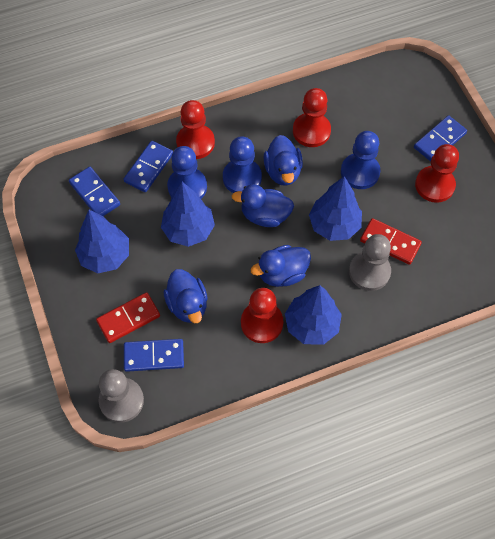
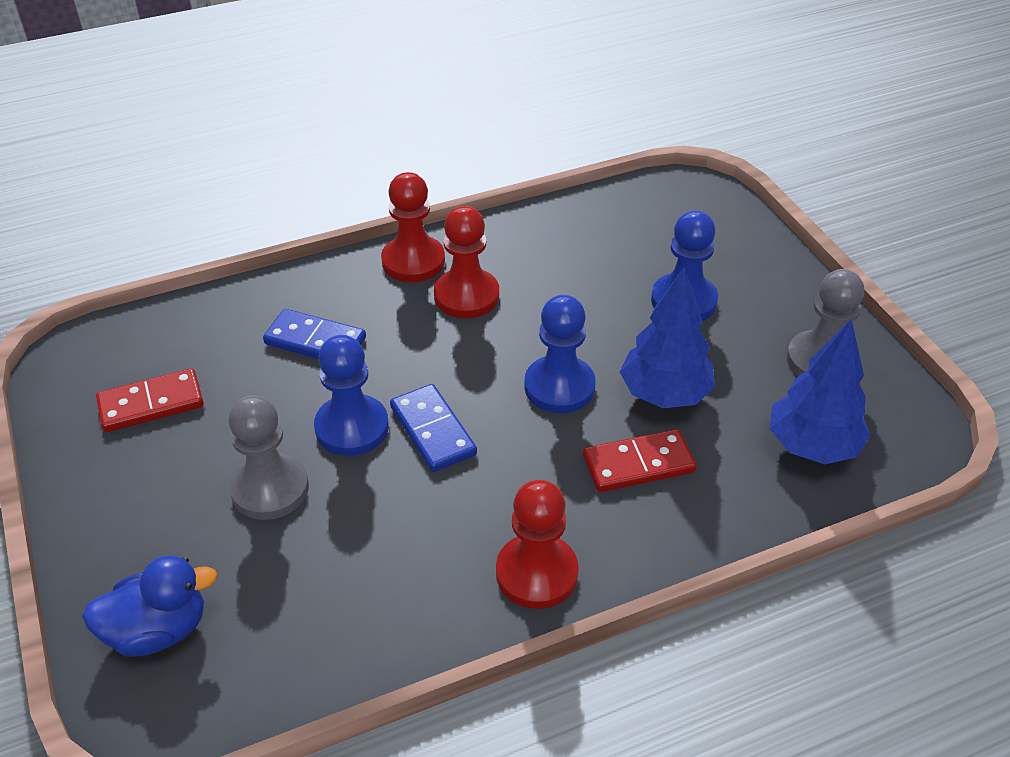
blue domino: 4 -> 2
blue duck: 4 -> 1
blue tree: 4 -> 2
red pawn: 4 -> 3

